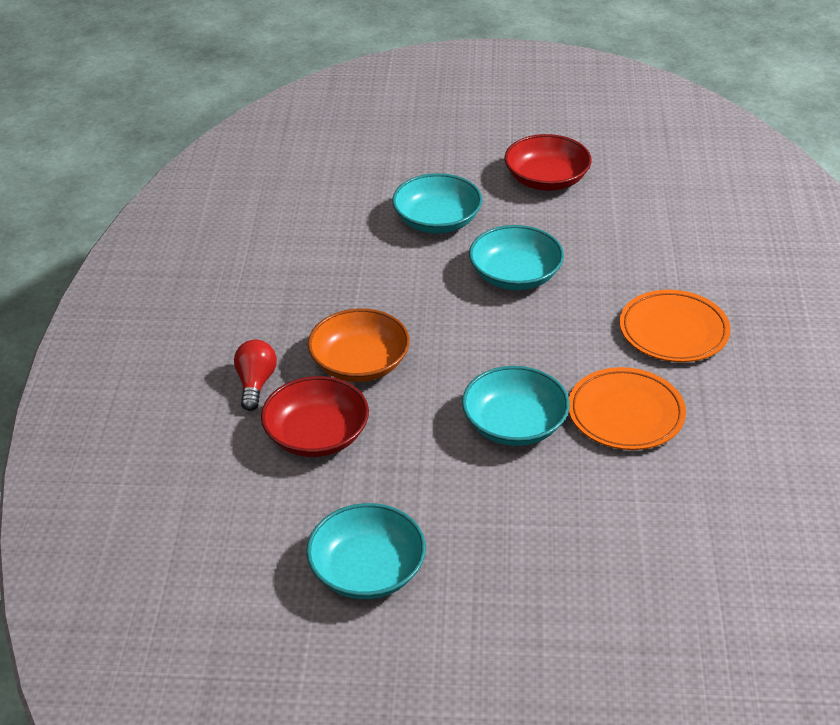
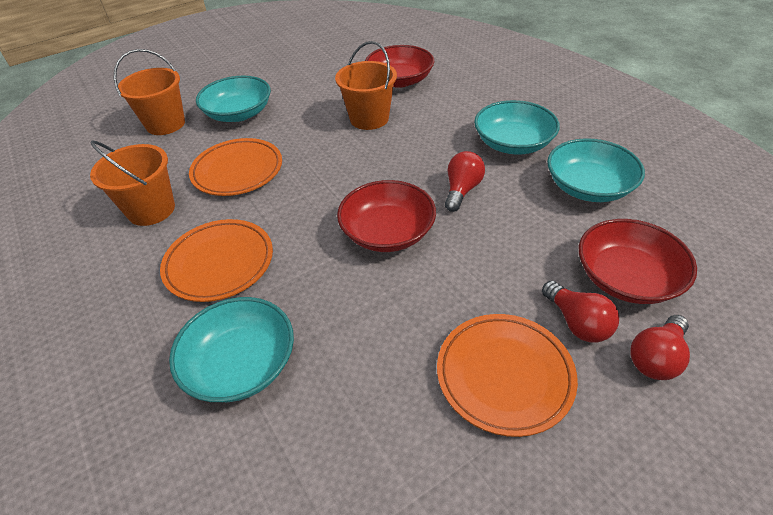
orange bowl: 1 -> 0
orange bucket: 0 -> 3
orange plate: 2 -> 3
red bowl: 2 -> 3
red light bulb: 1 -> 3

